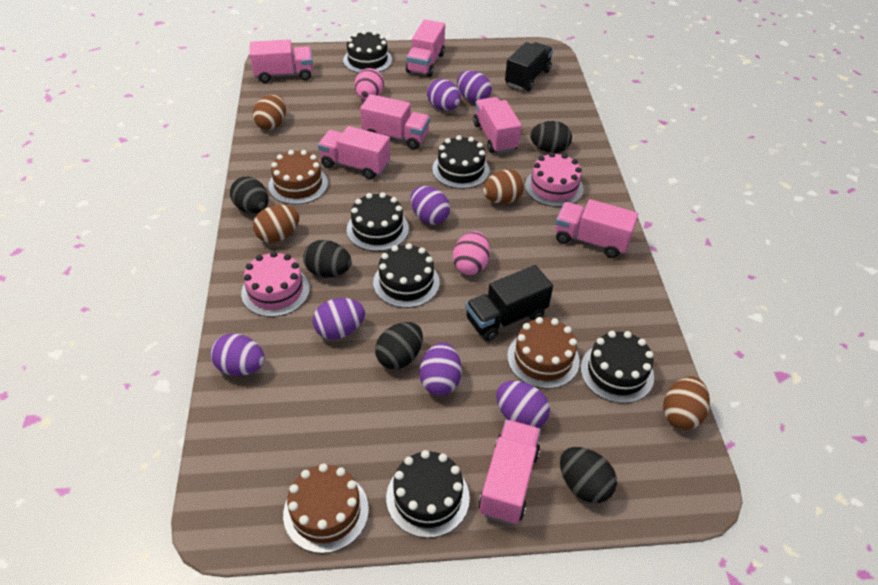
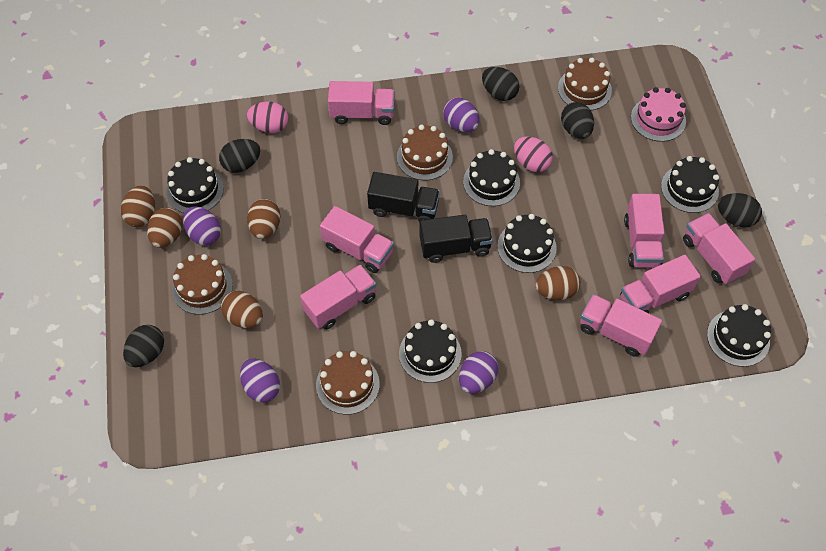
brown cake: 3 -> 4
brown egg: 4 -> 5
pink cake: 2 -> 1
purple egg: 7 -> 4

